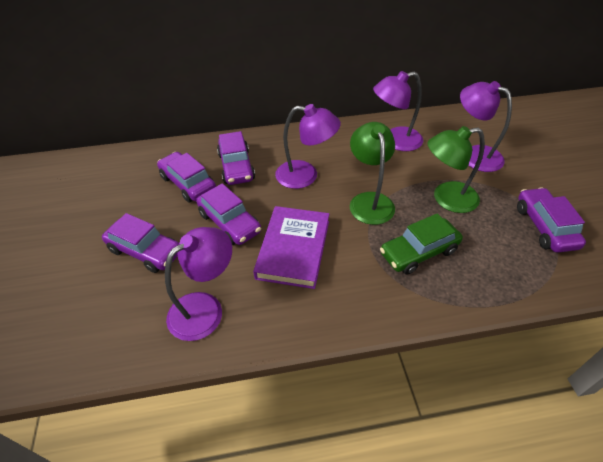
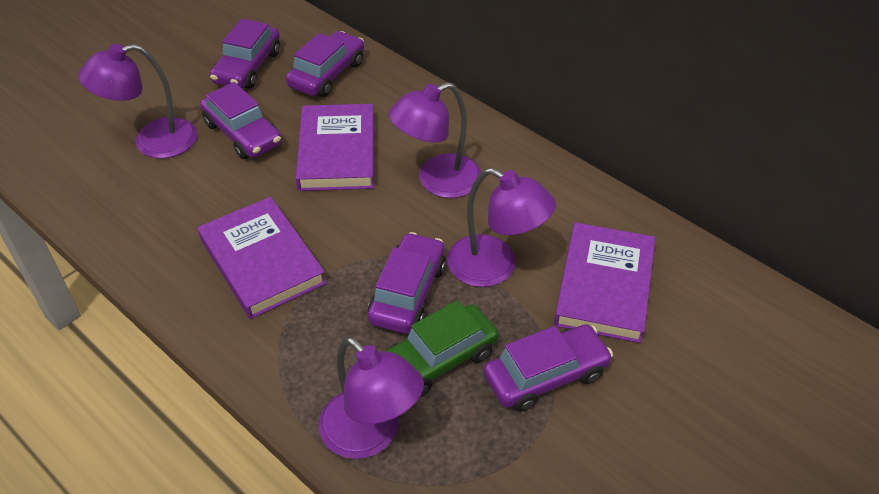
green lamp: 2 -> 0
purple book: 1 -> 3

